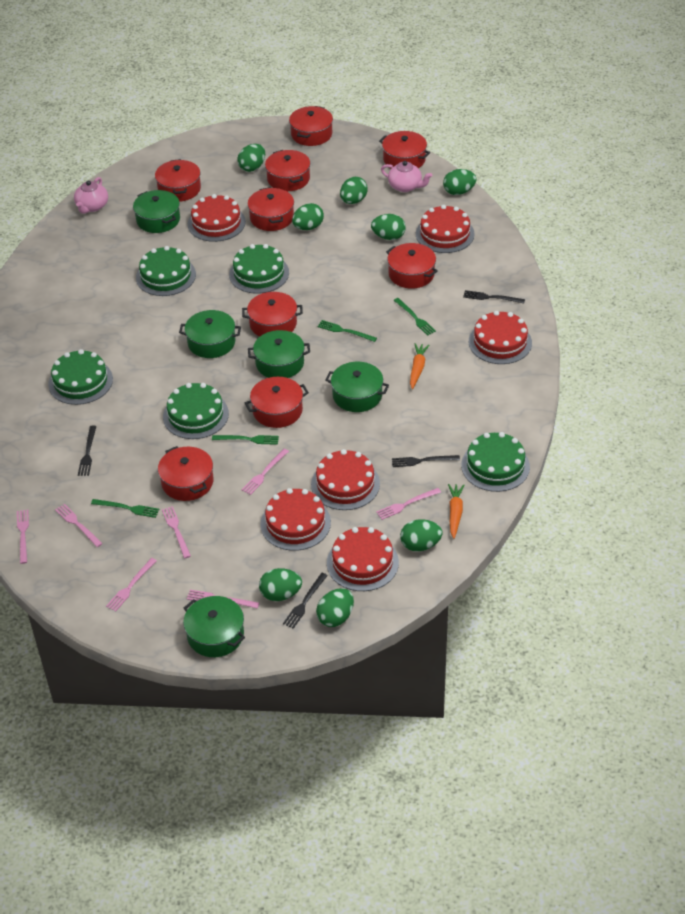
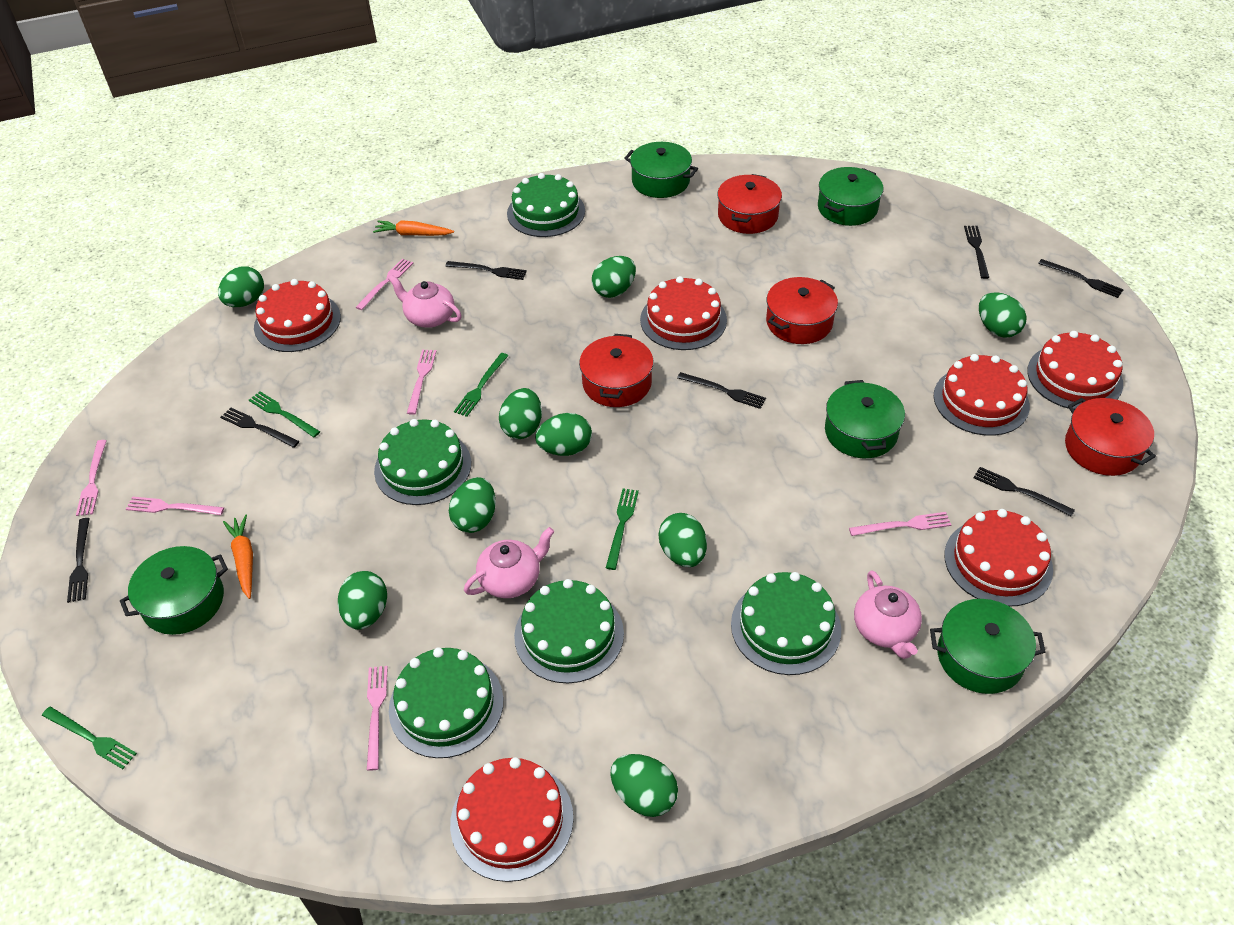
black fork: 4 -> 7
green egg: 8 -> 9
pink fork: 7 -> 6
pink teapot: 2 -> 3
red pot: 9 -> 4

